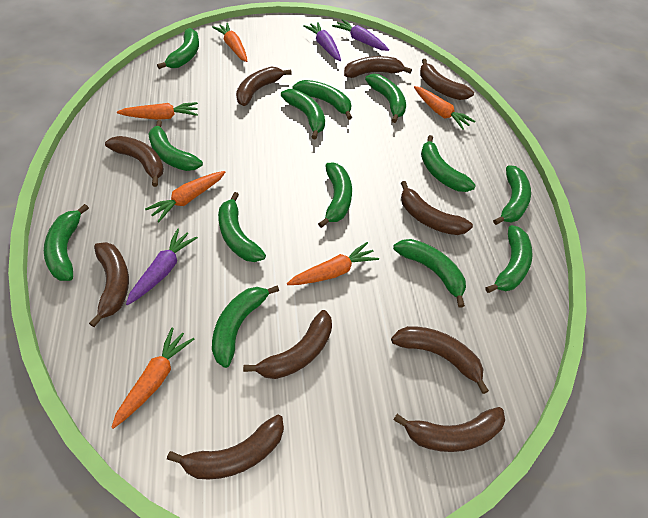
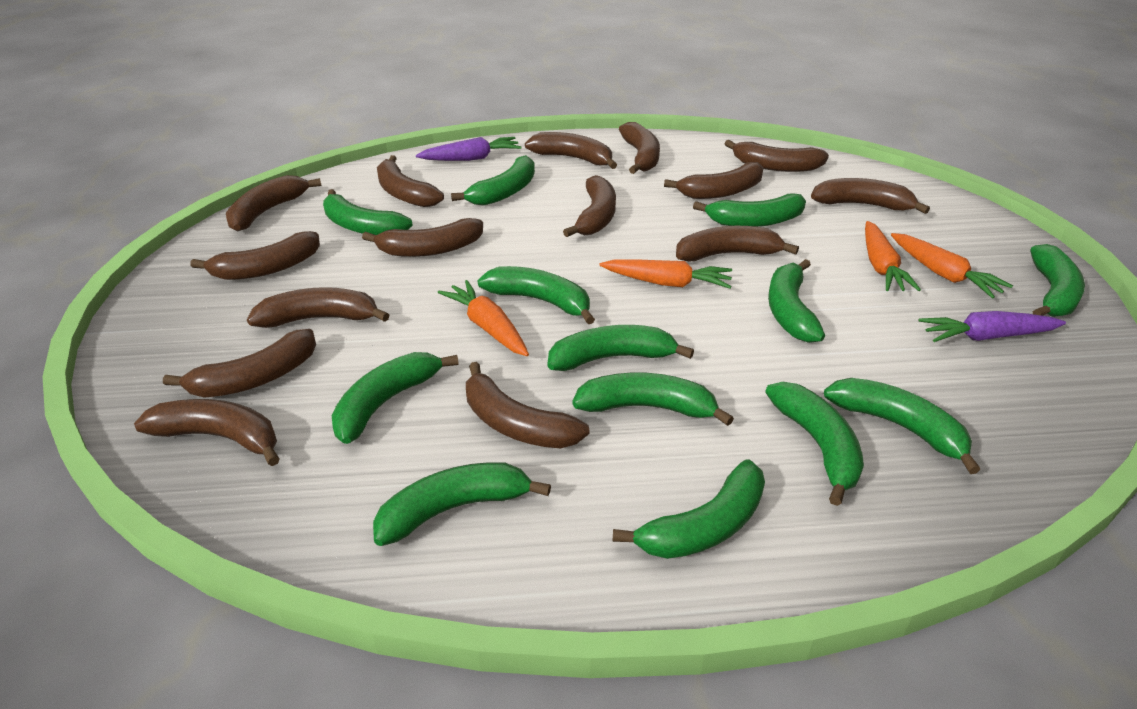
brown banana: 10 -> 15
orange carrot: 6 -> 4
purple carrot: 3 -> 2

